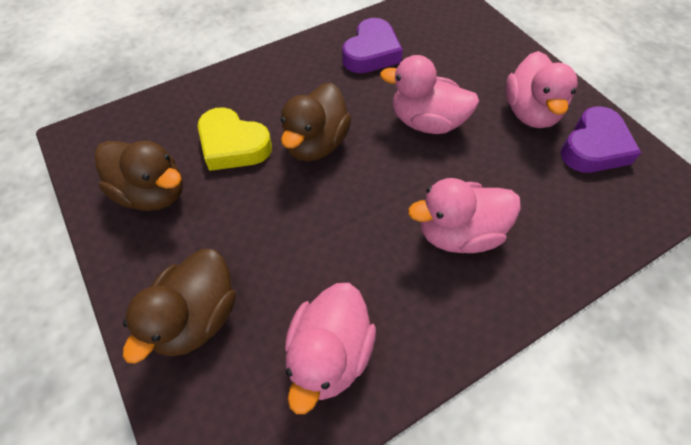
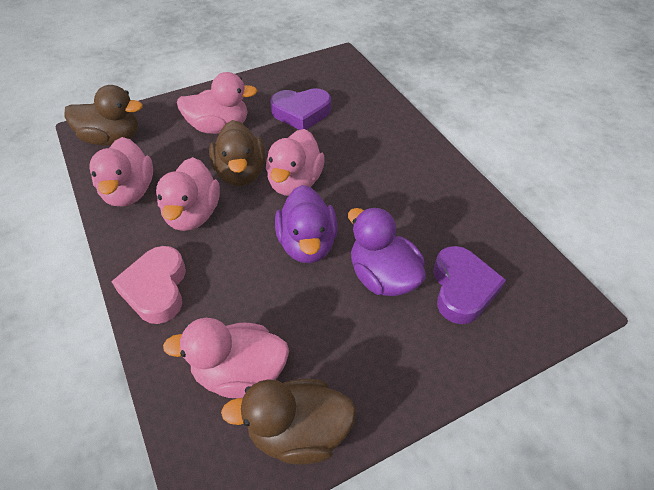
pink duck: 4 -> 5
pink heart: 0 -> 1
purple duck: 0 -> 2
yellow heart: 1 -> 0

